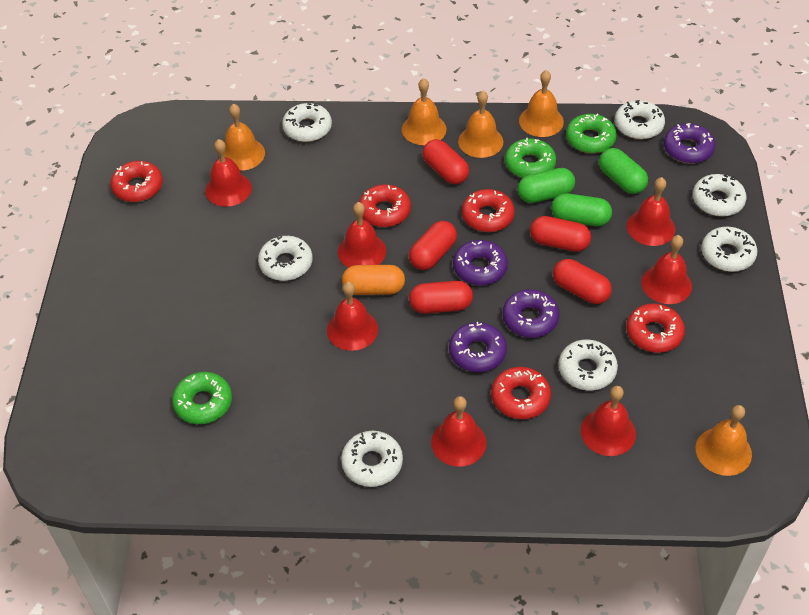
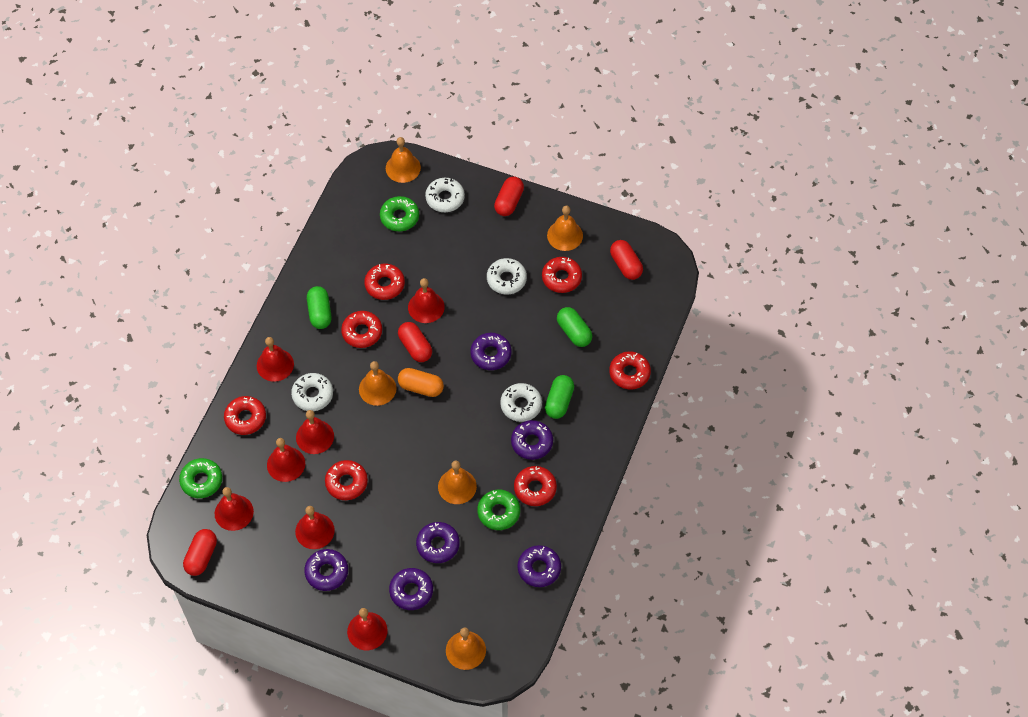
purple donut: 4 -> 6
red capsule: 5 -> 4
red donut: 5 -> 7
white donut: 7 -> 4

